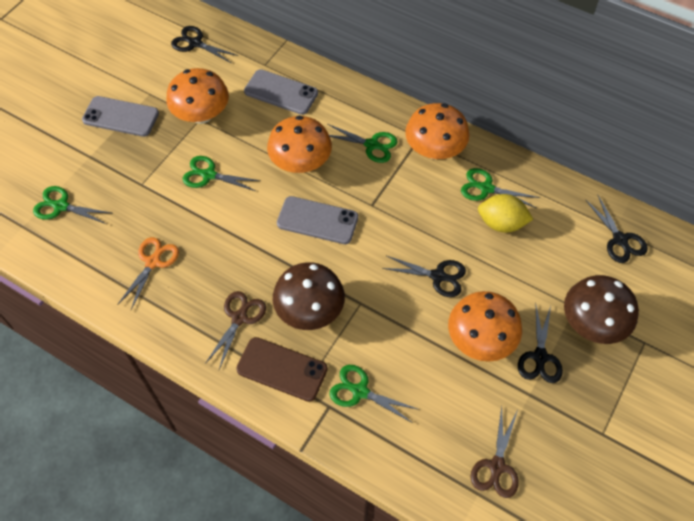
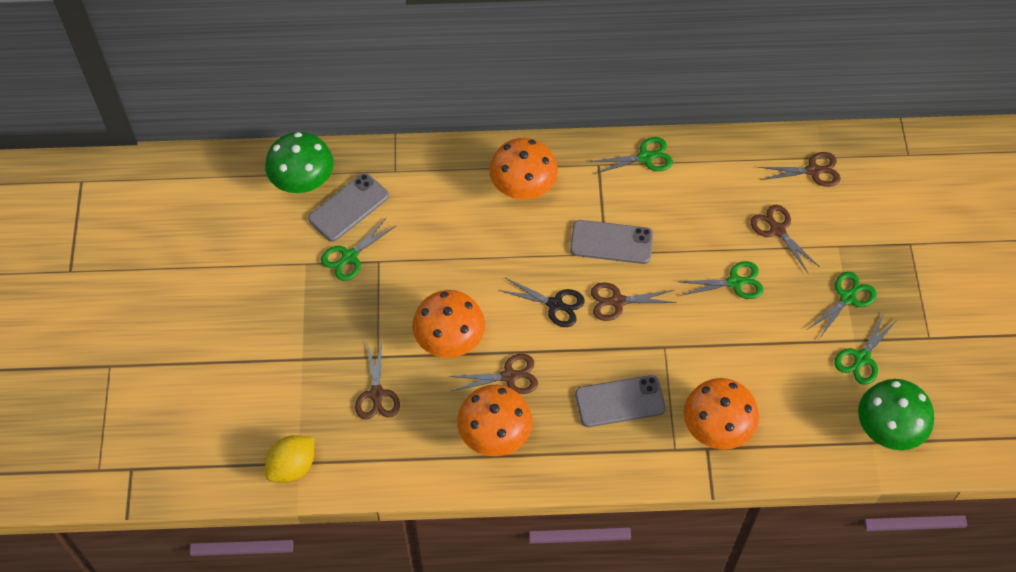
black scissors: 4 -> 1
brown mushroom: 2 -> 0
brown phone: 1 -> 0
brown scissors: 2 -> 5
green mushroom: 0 -> 2
orange scissors: 1 -> 0

